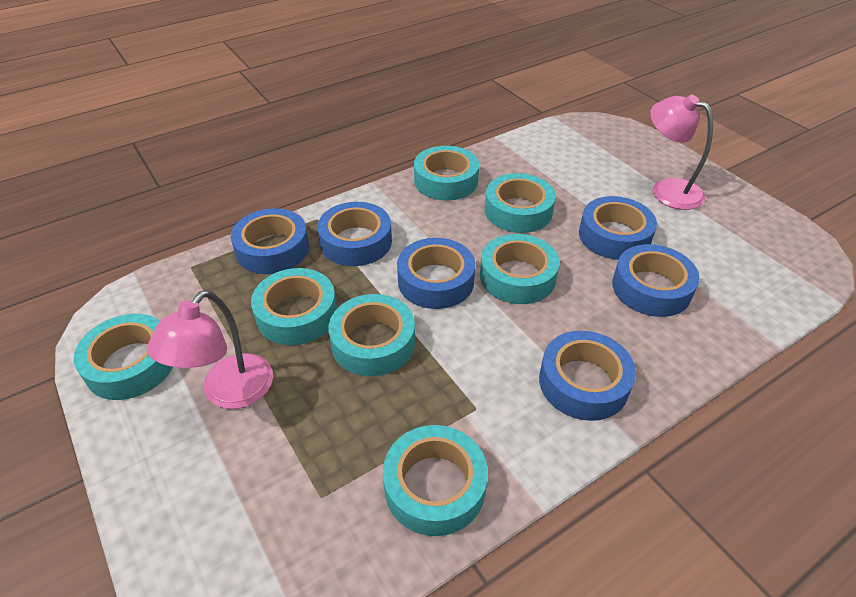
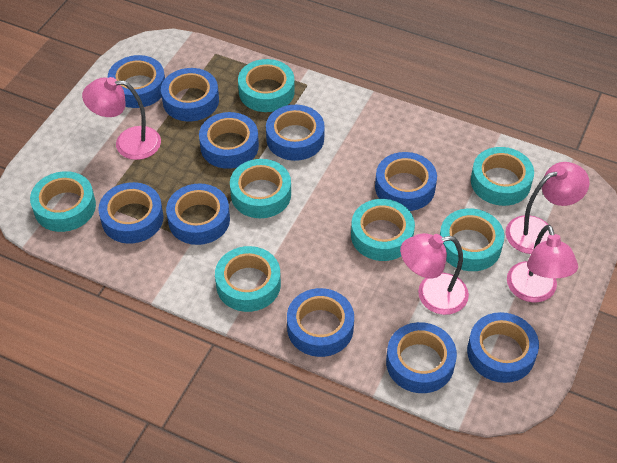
blue tape: 6 -> 10
pink lamp: 2 -> 4

